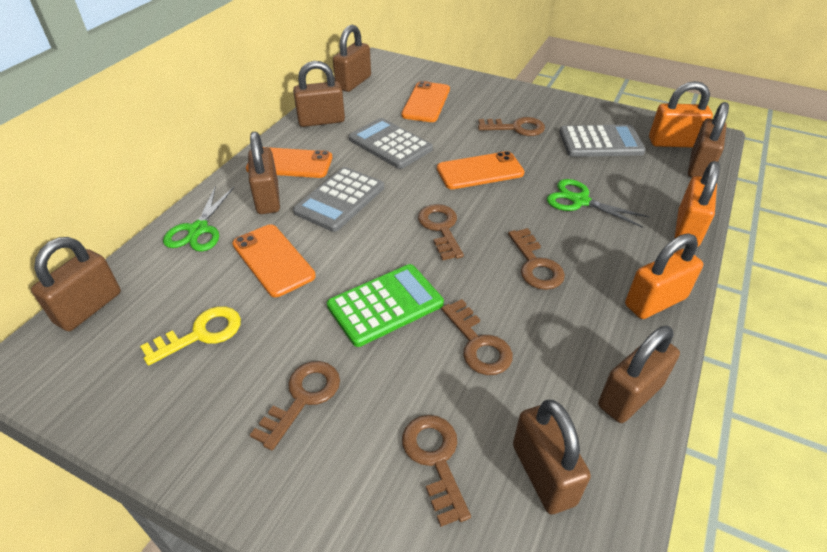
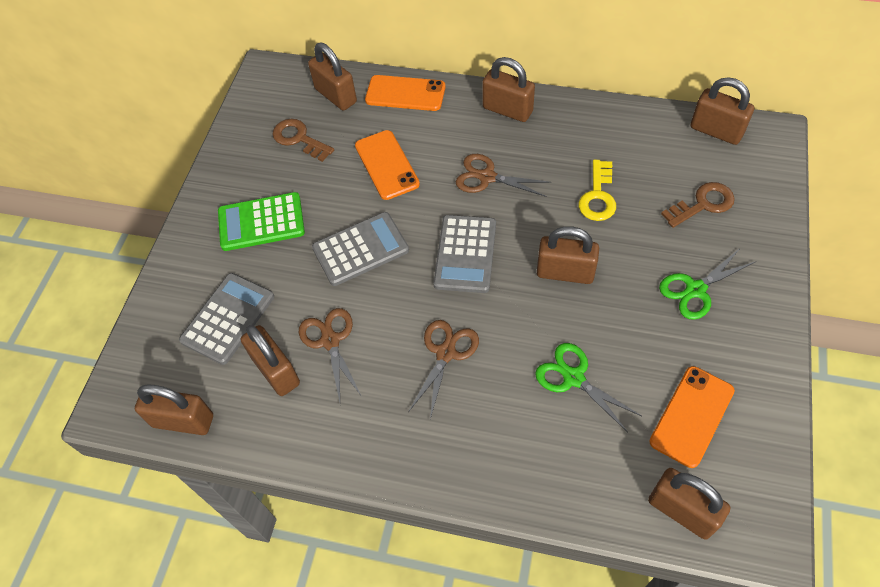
brown key: 6 -> 2
brown scissors: 0 -> 3
orange padlock: 3 -> 0
orange phone: 4 -> 3

